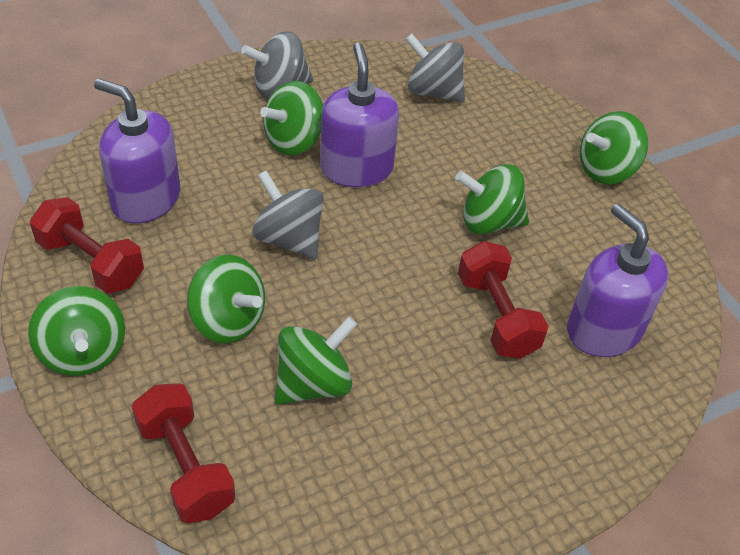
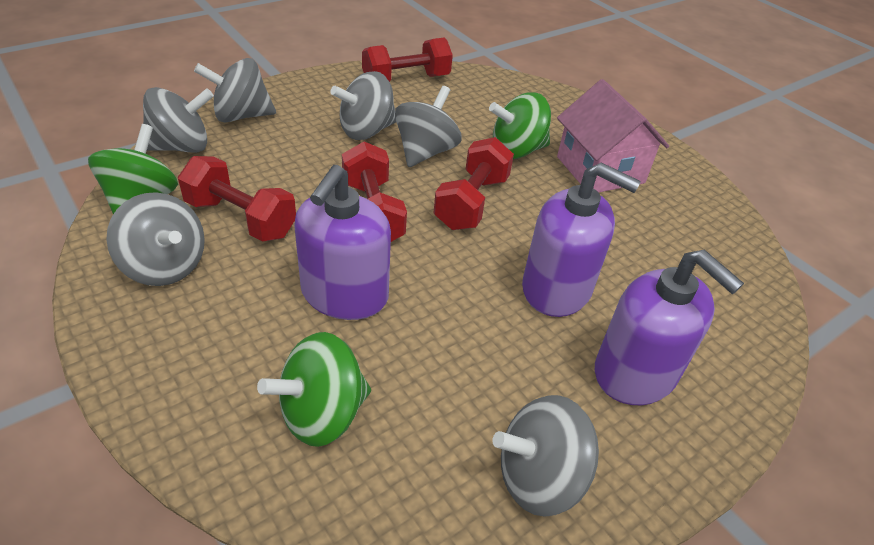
green spinning top: 6 -> 3
grey spinning top: 3 -> 6
pink house: 0 -> 1
red dumbbell: 3 -> 4

